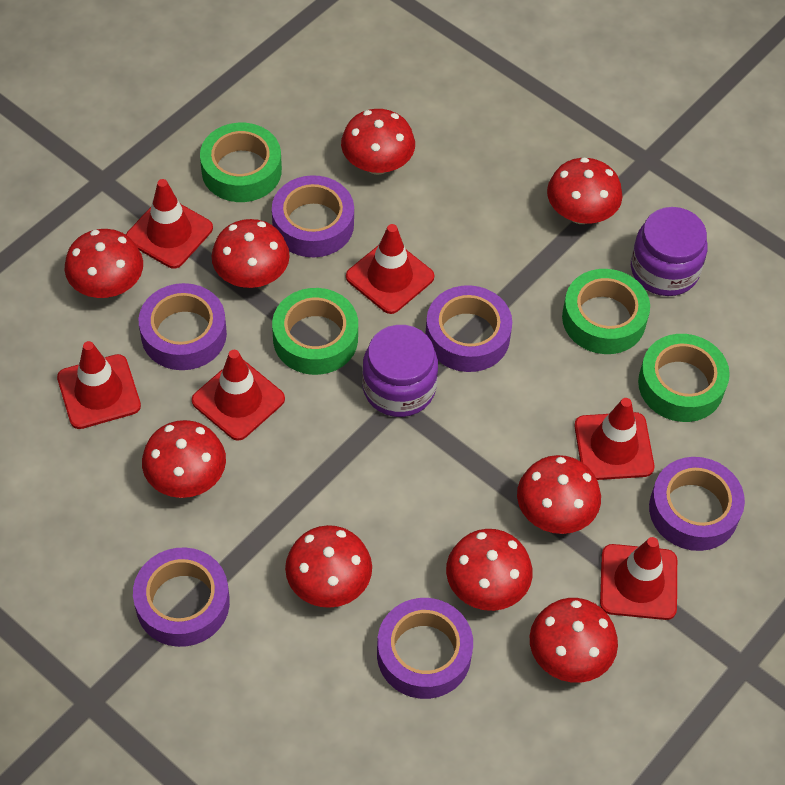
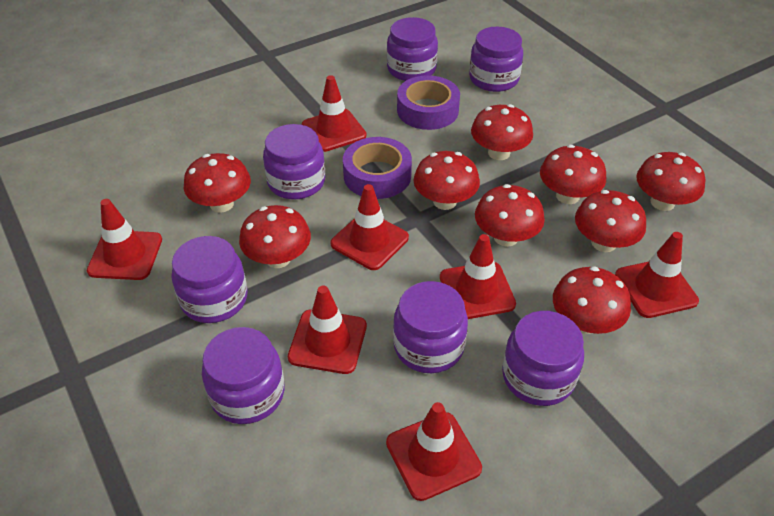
green tape: 4 -> 0
purple jar: 2 -> 7
purple tape: 6 -> 2
red traffic cone: 6 -> 7

